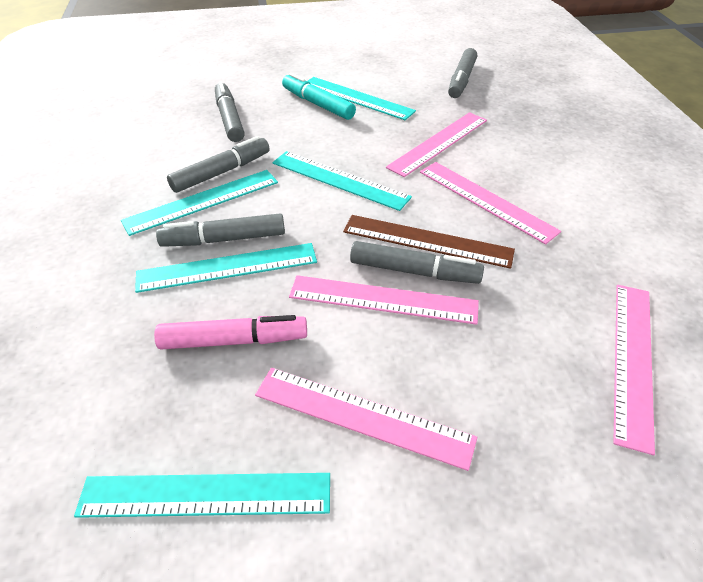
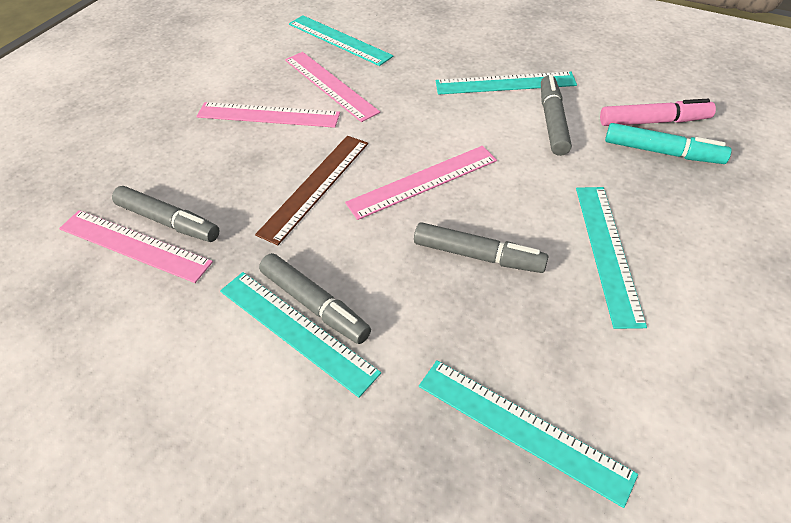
grey marker: 5 -> 4
pink ruler: 5 -> 4

